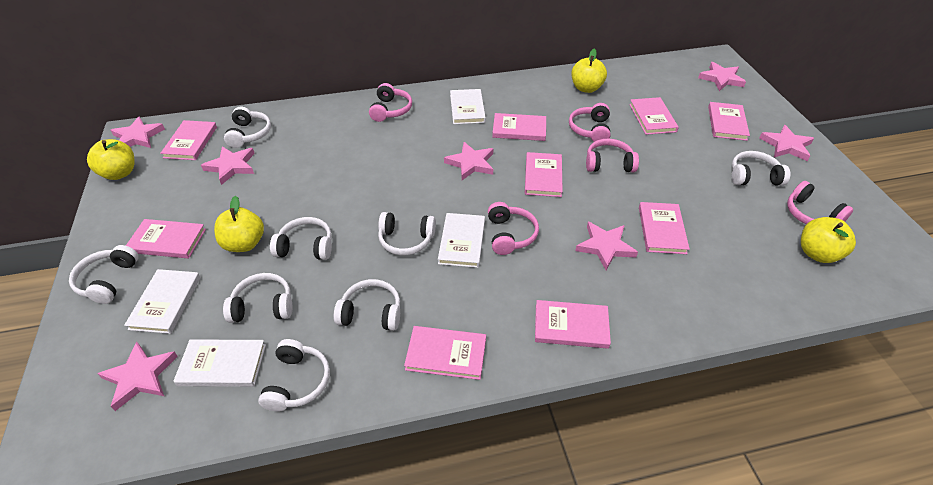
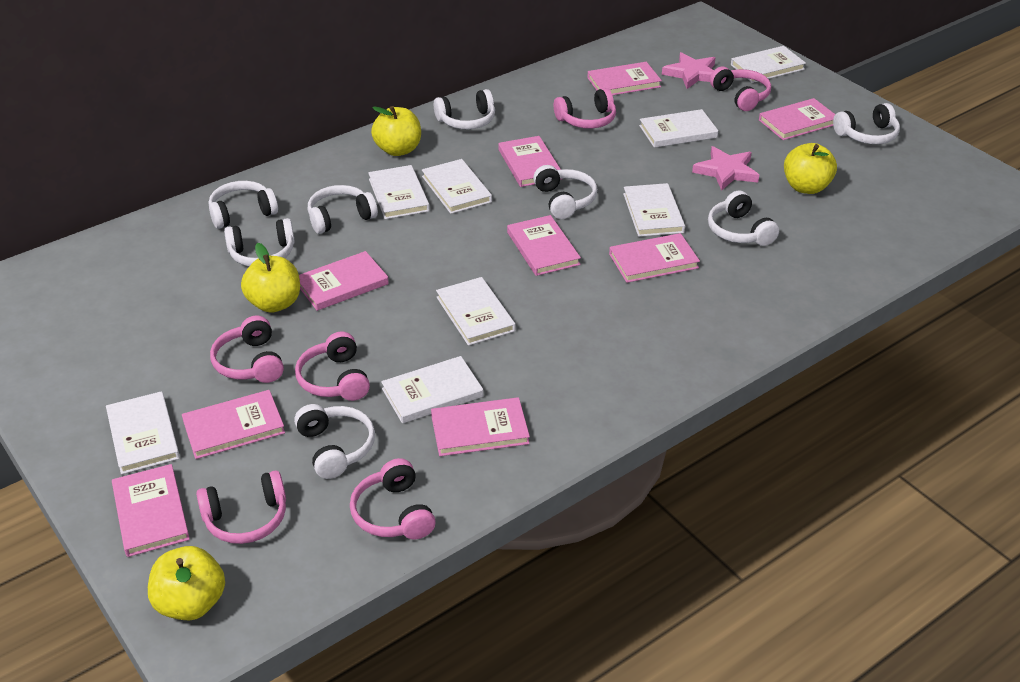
pink headphones: 5 -> 6
pink star: 7 -> 2
white book: 4 -> 8

